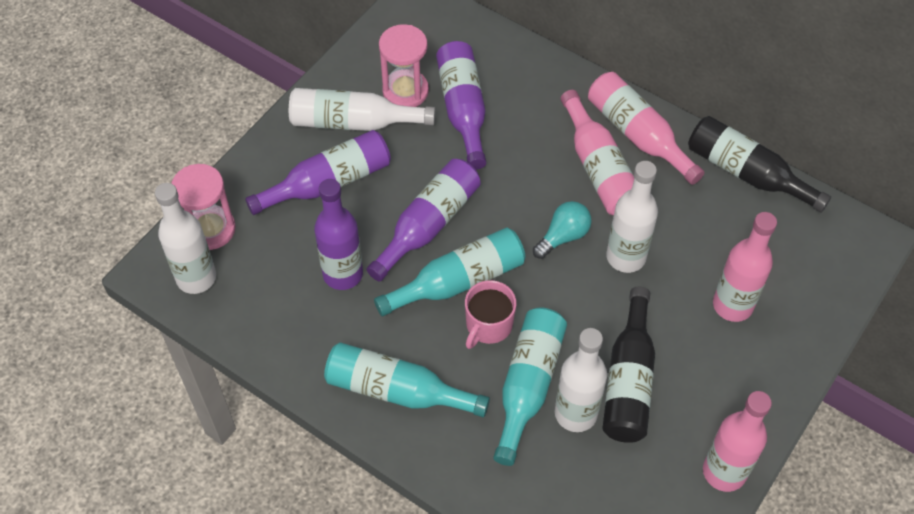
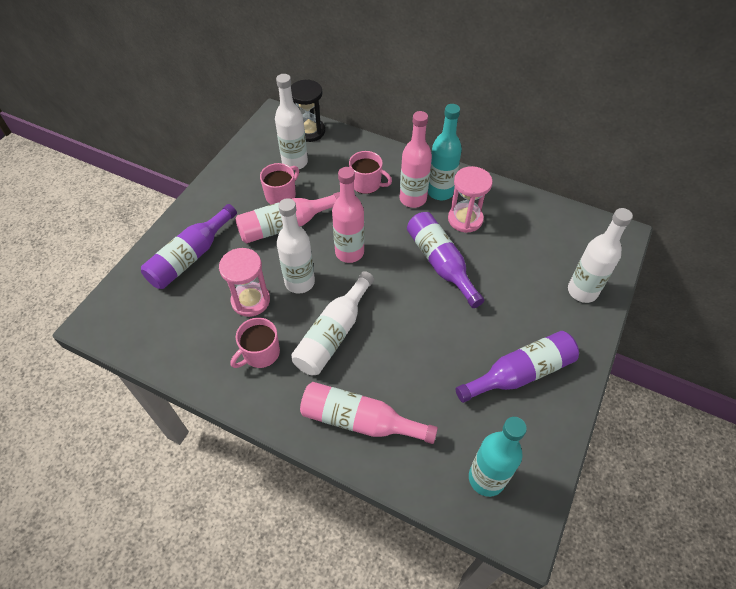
black bottle: 2 -> 0
black hourglass: 0 -> 1
pink mug: 1 -> 3
purple bottle: 4 -> 3
turquoise bottle: 3 -> 2
turquoise light bulb: 1 -> 0

